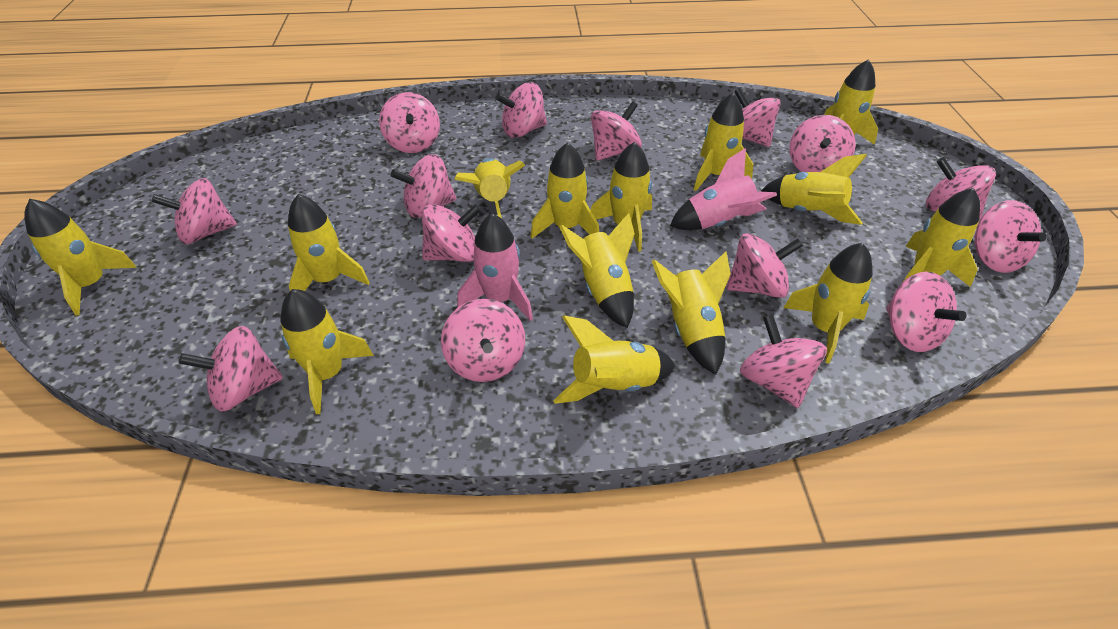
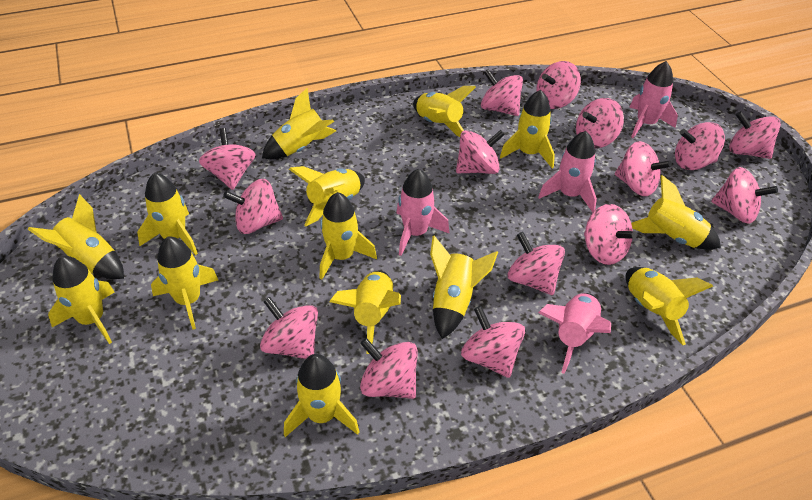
pink rocket: 2 -> 4

